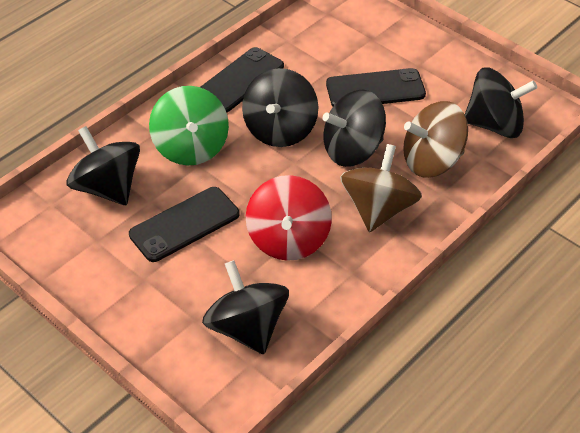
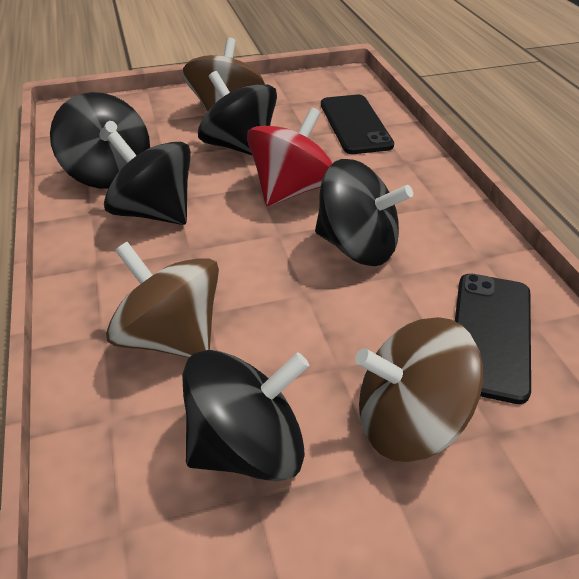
black phone: 3 -> 2
brown spinning top: 2 -> 3
green spinning top: 1 -> 0

